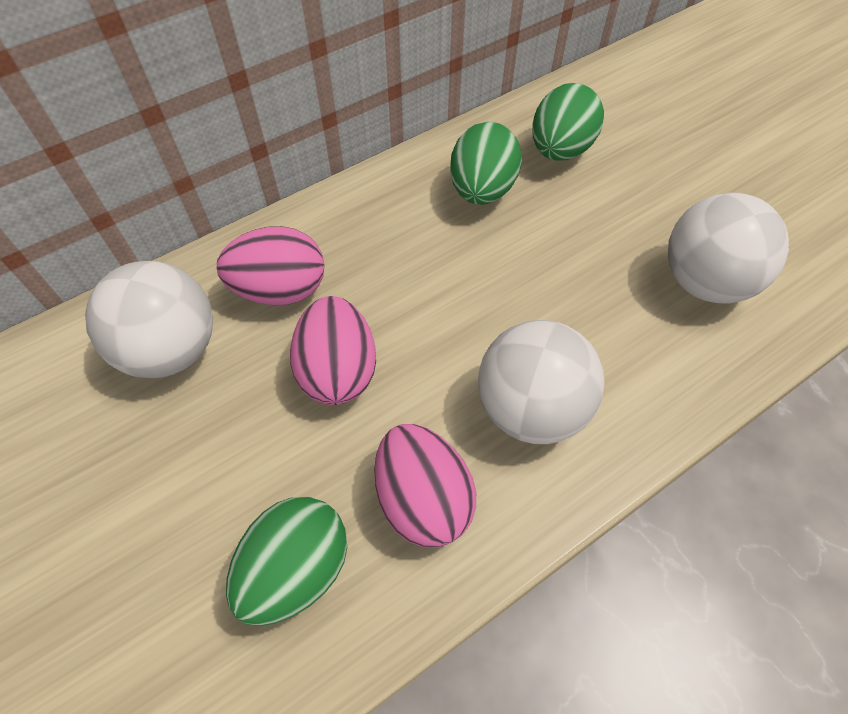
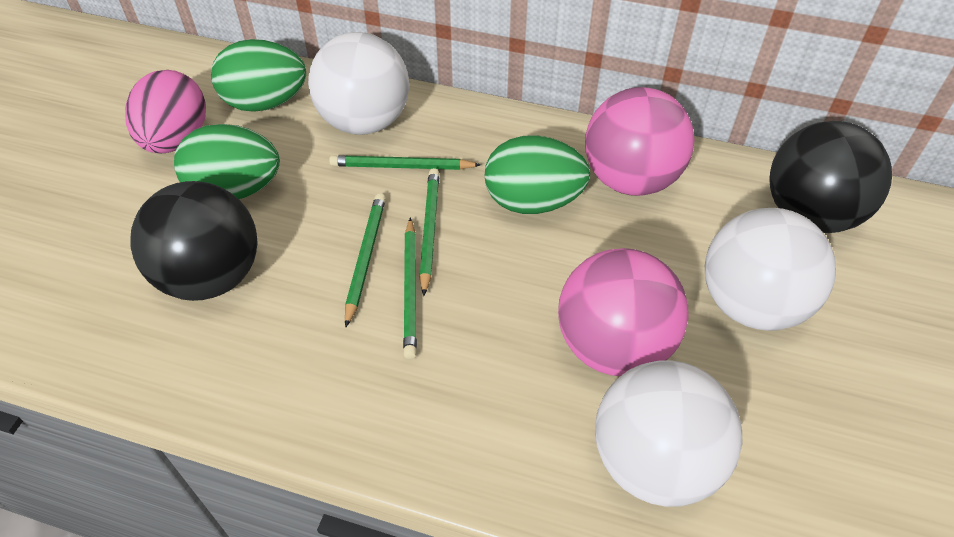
black ball: 0 -> 2
green pencil: 0 -> 4
pink ball: 0 -> 2
pink egg: 3 -> 1

